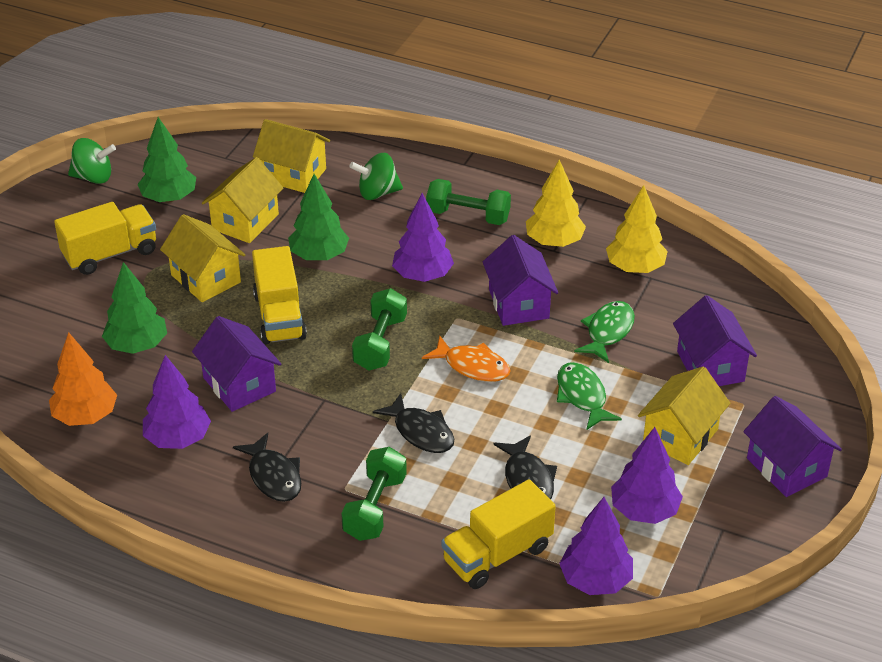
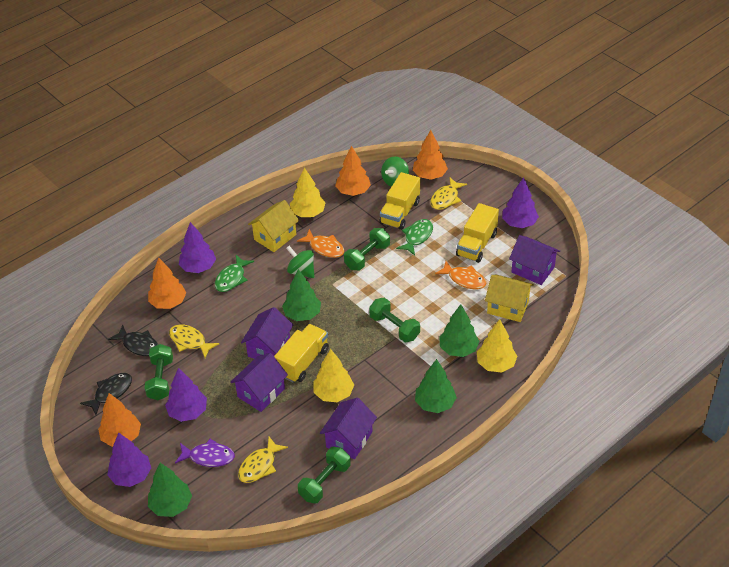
black fish: 3 -> 2
green dumbbell: 3 -> 4
green tree: 3 -> 4
orange fish: 1 -> 2
orange tree: 1 -> 4
purple fish: 0 -> 1
yellow fish: 0 -> 3
yellow house: 4 -> 2
yellow tree: 2 -> 3

